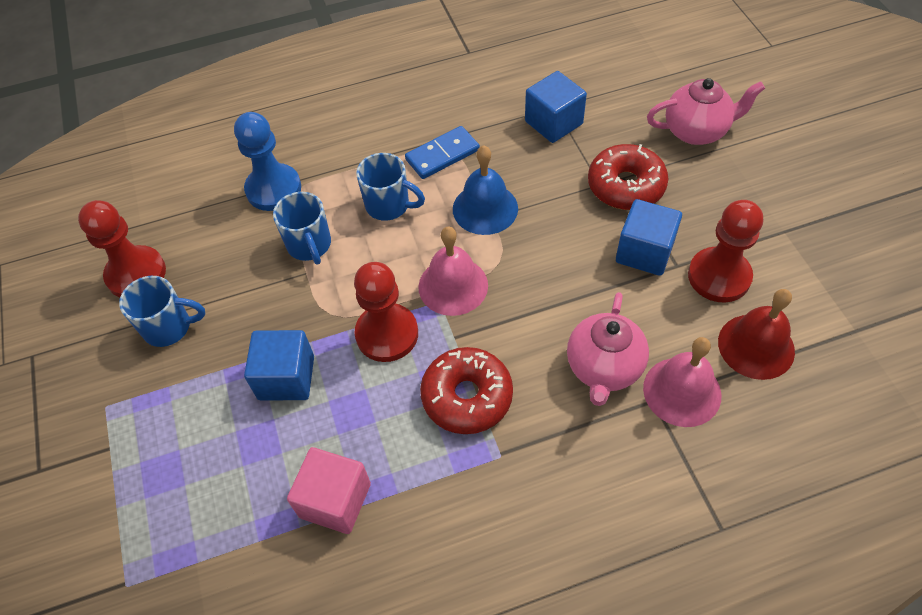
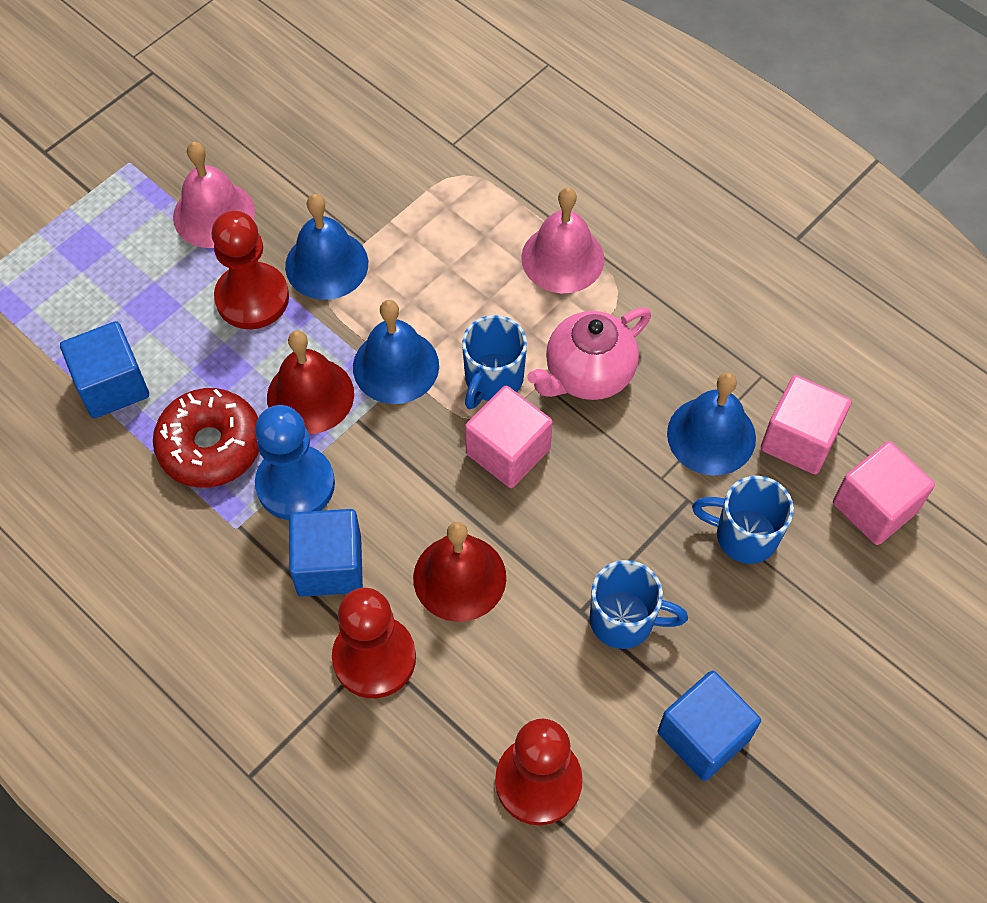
blue bell: 1 -> 3
blue domino: 1 -> 0
pink cube: 1 -> 3
pink teapot: 2 -> 1
red bell: 1 -> 2
red donut: 2 -> 1

